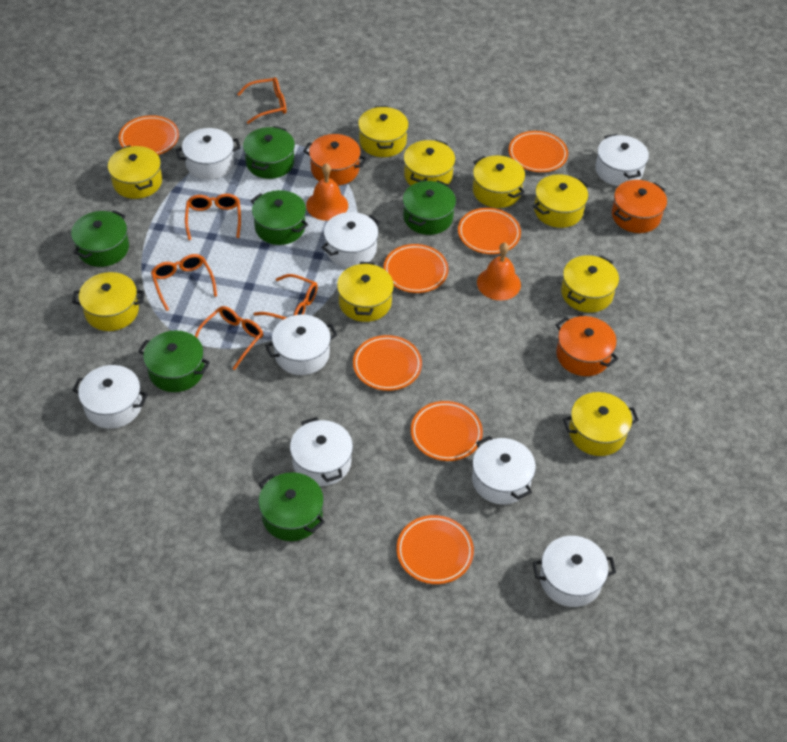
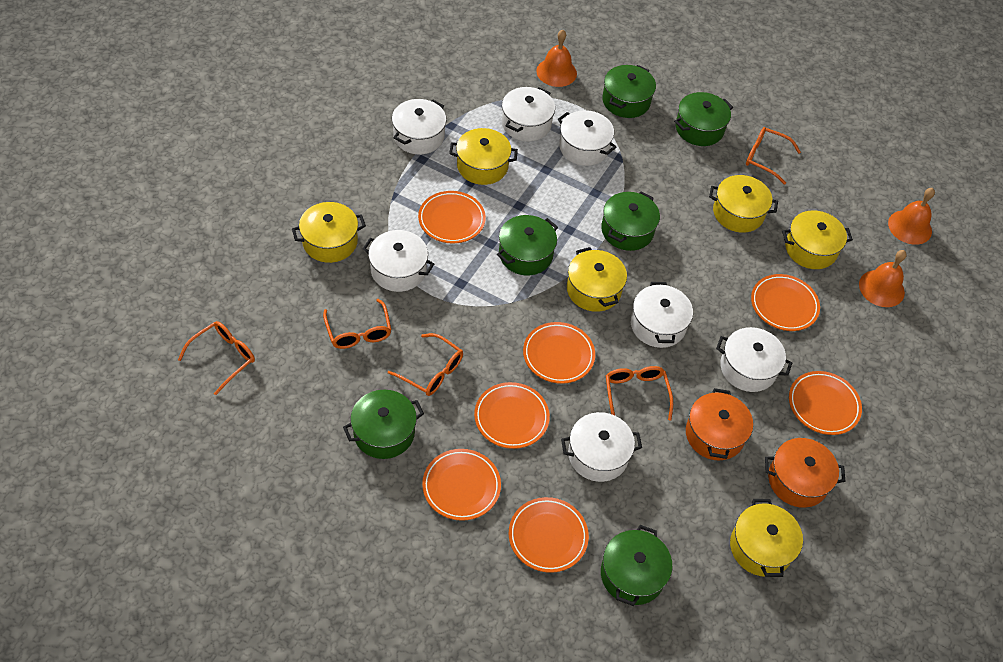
orange bell: 2 -> 3
orange pot: 3 -> 2
white pot: 8 -> 7
yellow pot: 9 -> 6

